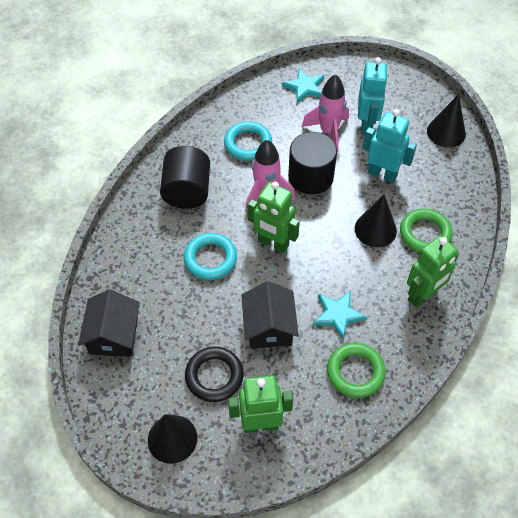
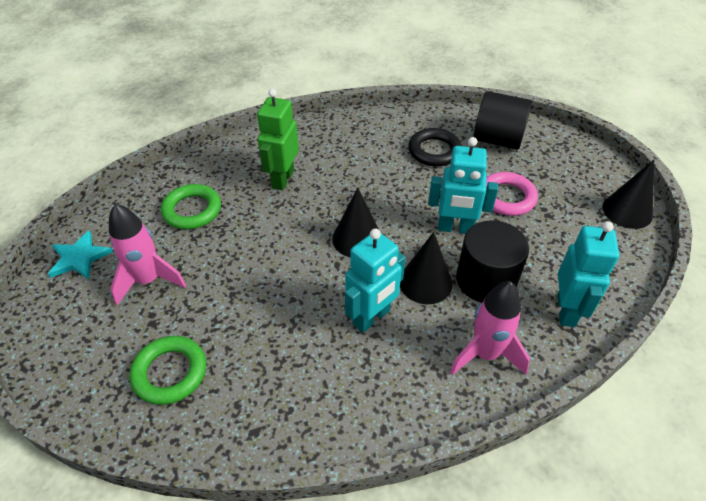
black house: 2 -> 0
green robot: 3 -> 1
pink ring: 0 -> 1
turquoise ring: 2 -> 0
turquoise robot: 2 -> 3
turquoise star: 2 -> 1

